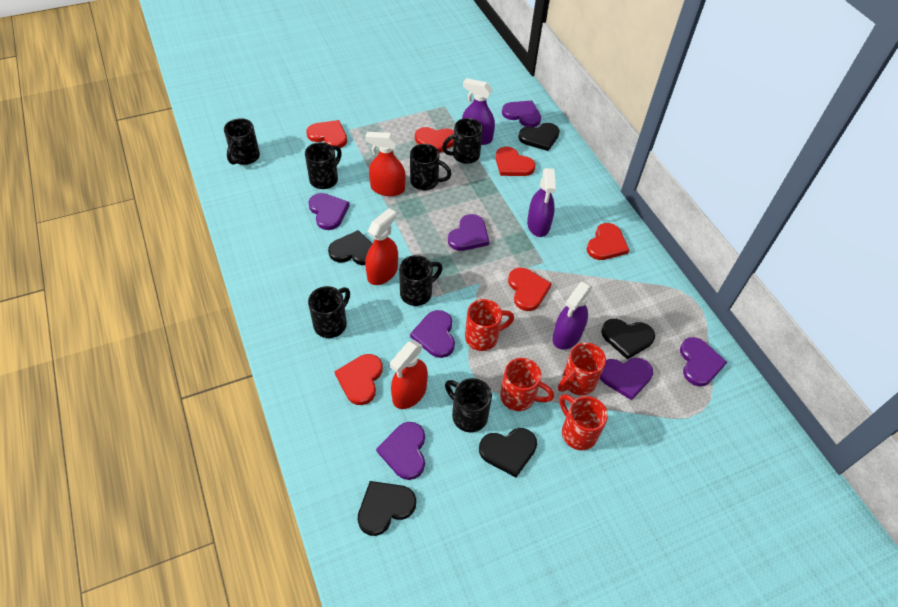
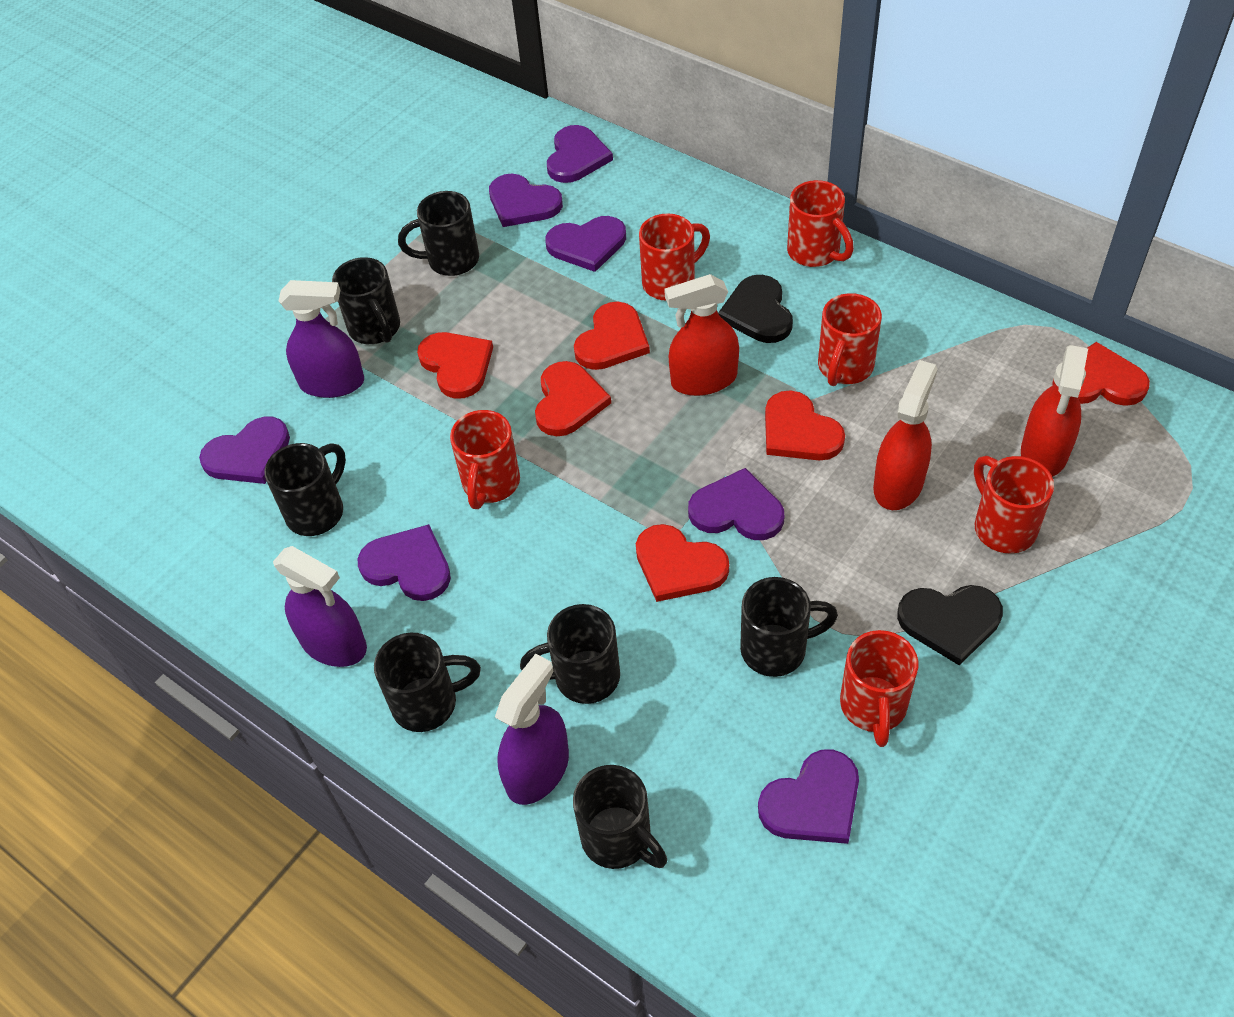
black heart: 5 -> 2
red mug: 4 -> 6

